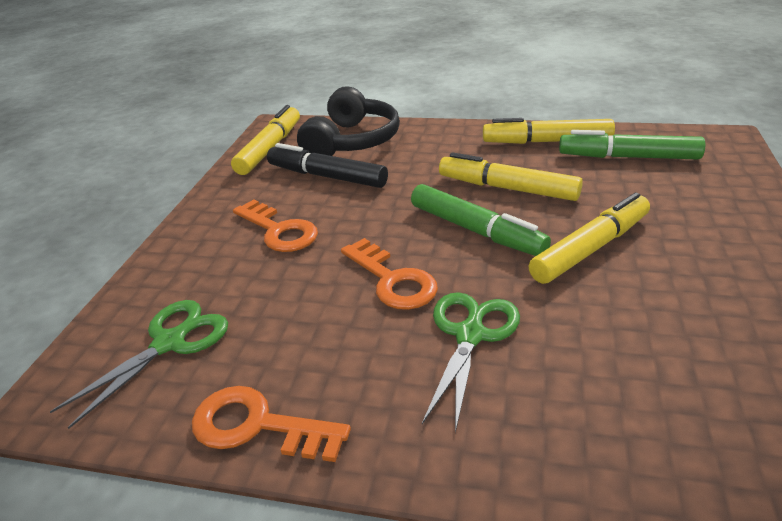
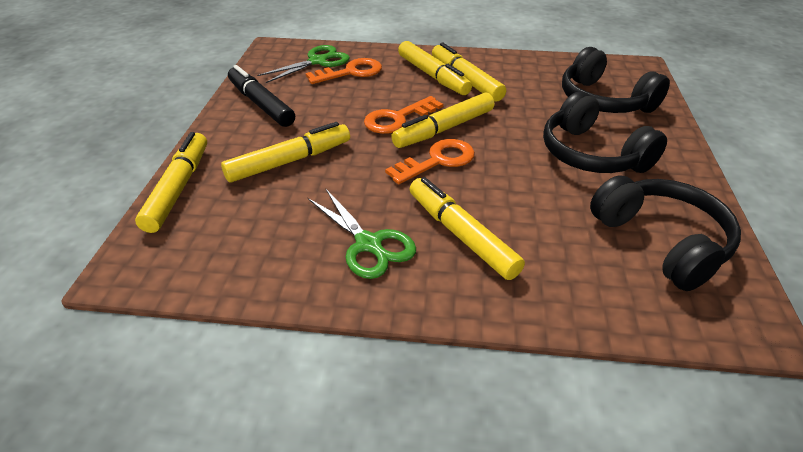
black headphones: 1 -> 3
green marker: 2 -> 0
yellow marker: 4 -> 6

